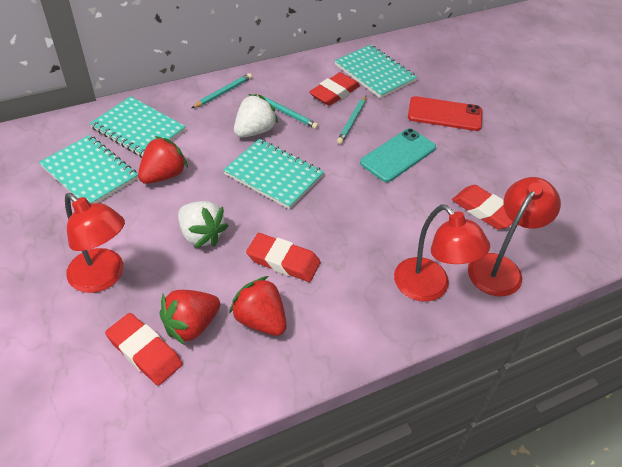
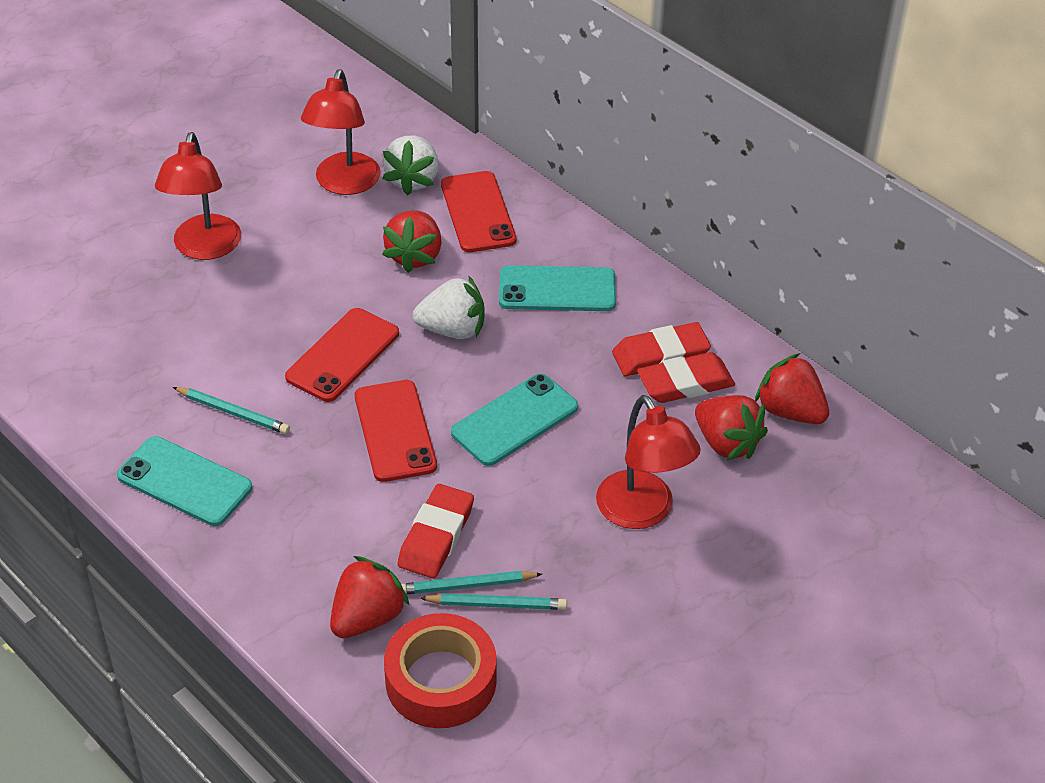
red eraser: 4 -> 3
red phone: 1 -> 3
red strawberry: 3 -> 4
red tape: 0 -> 1
turquoise notebook: 4 -> 0
turquoise phone: 1 -> 3

